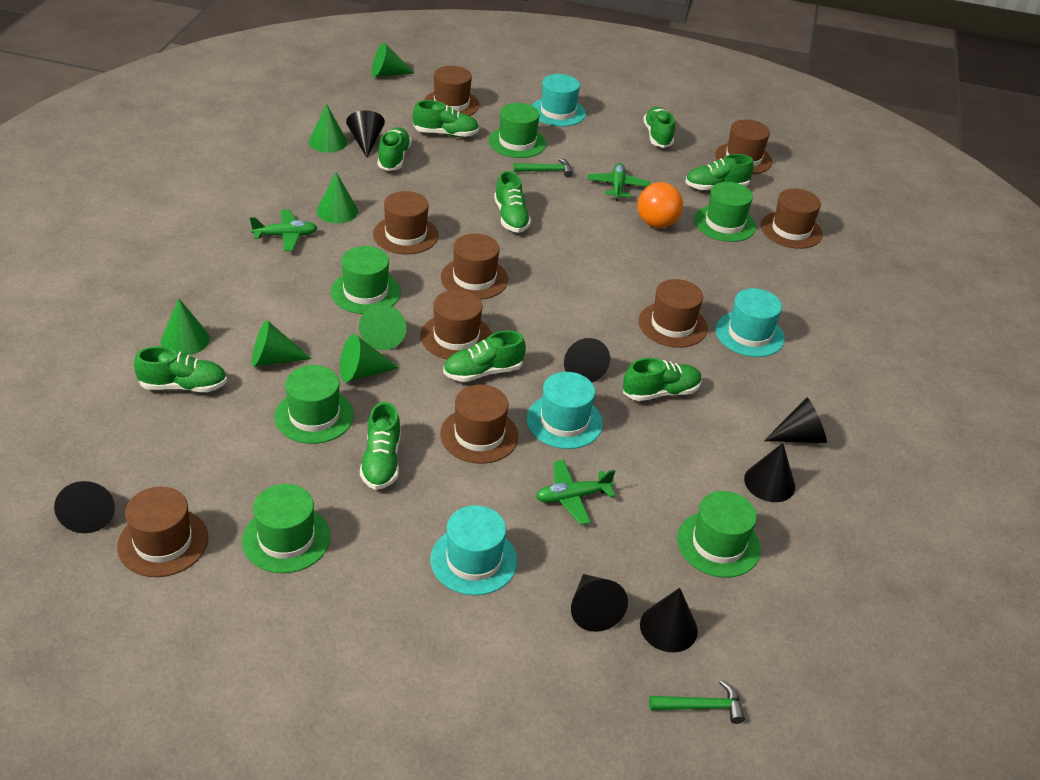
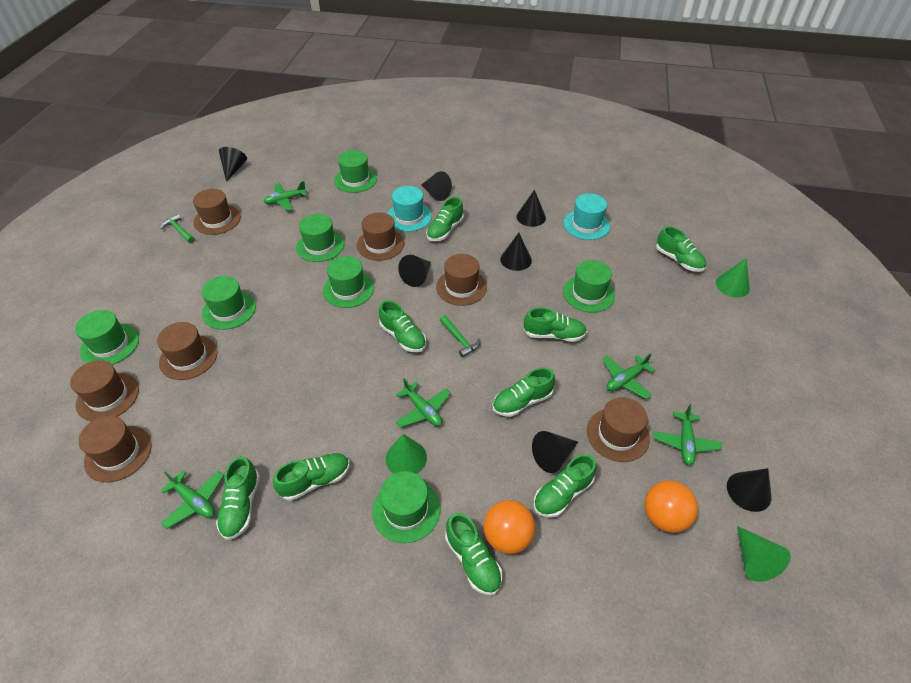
brown hat: 9 -> 7
green cone: 7 -> 3
green hat: 6 -> 7
green plane: 3 -> 5
orange ball: 1 -> 2
turquoise hat: 4 -> 2

